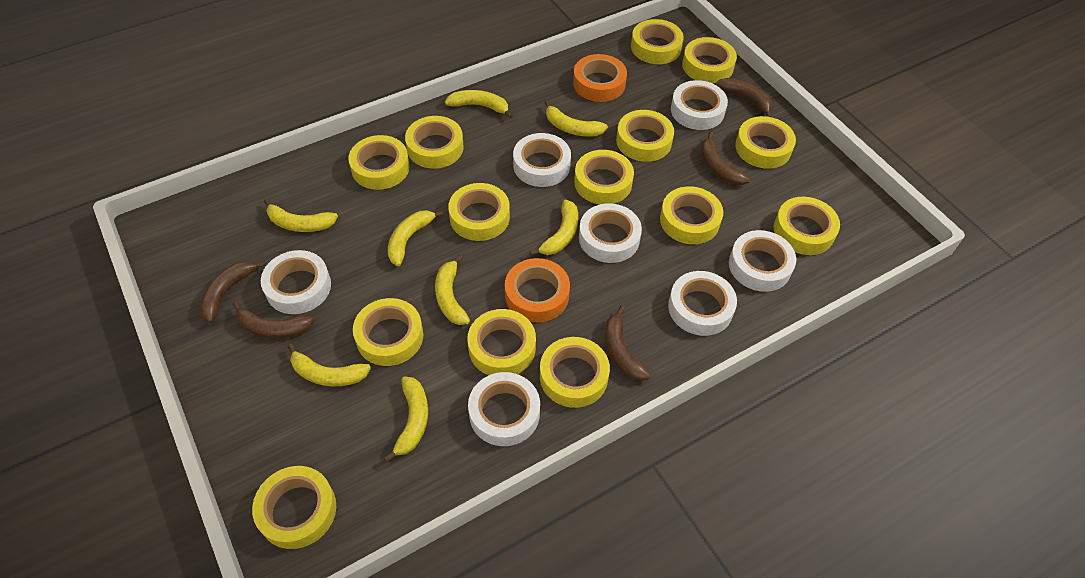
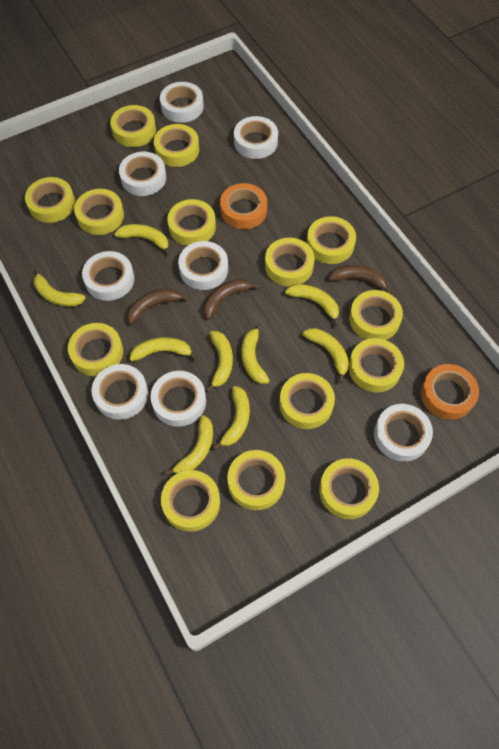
brown banana: 5 -> 3
white tape: 7 -> 8
yellow banana: 8 -> 9

